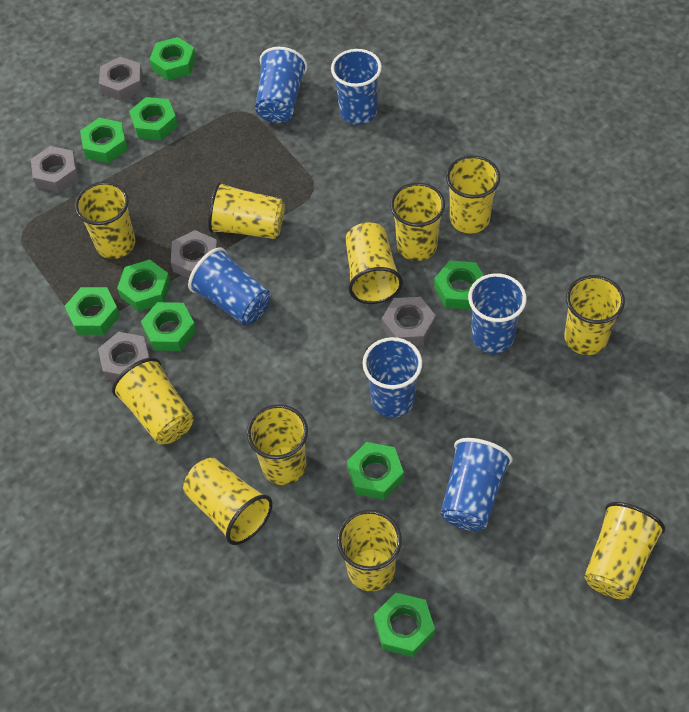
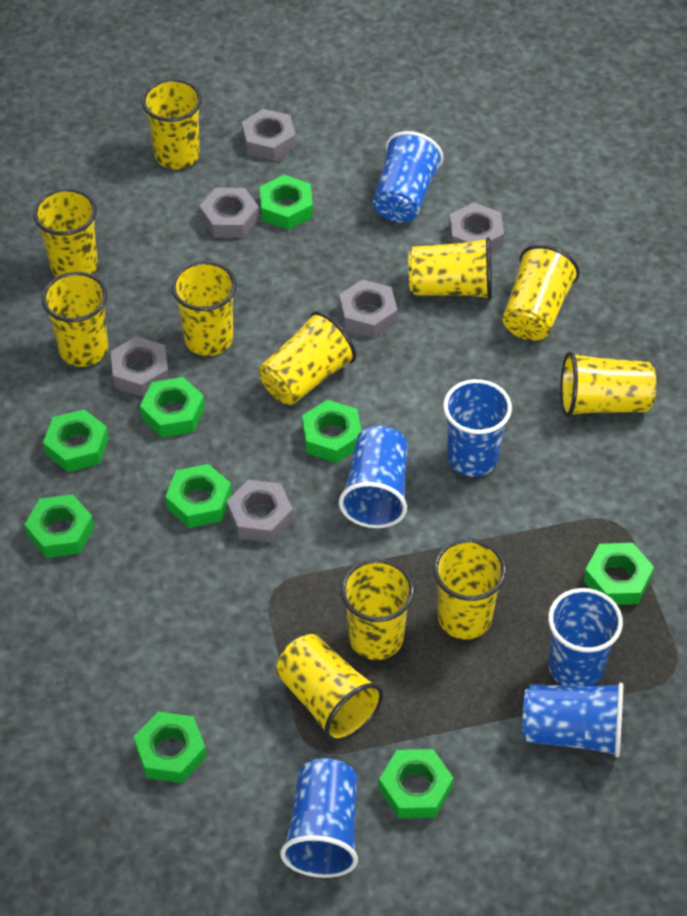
grey nut: 5 -> 6

